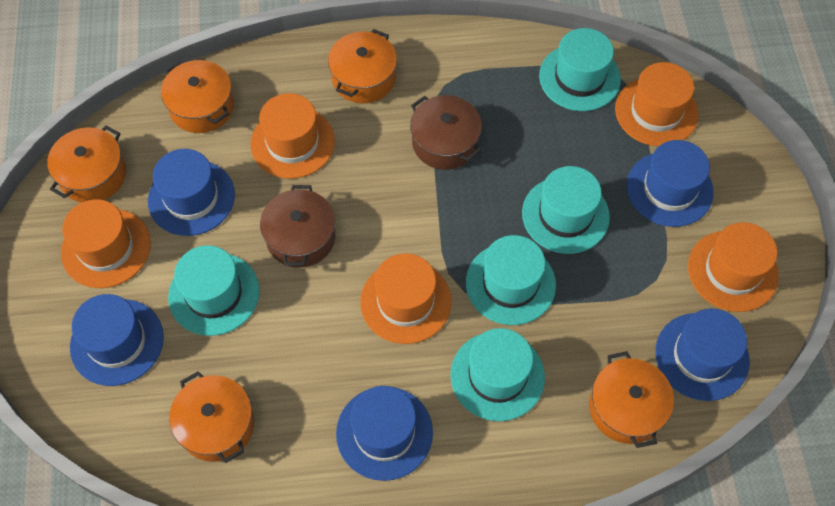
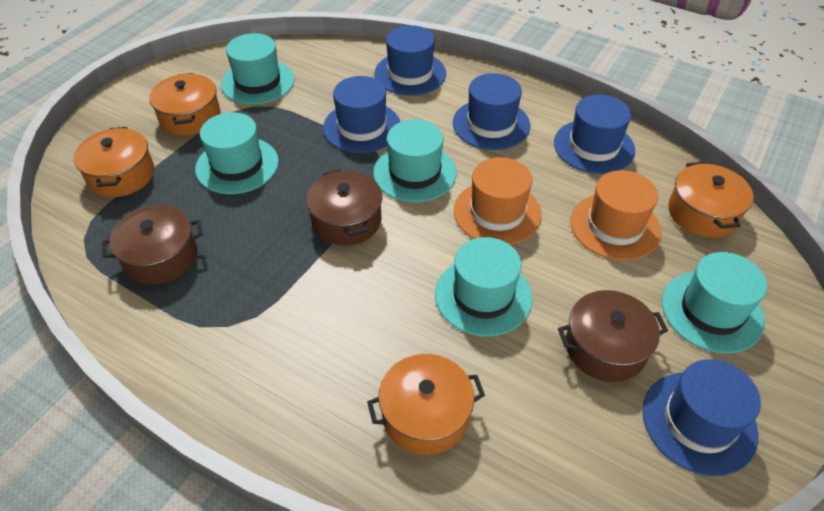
brown pot: 2 -> 3
orange hat: 5 -> 2
orange pot: 5 -> 4

